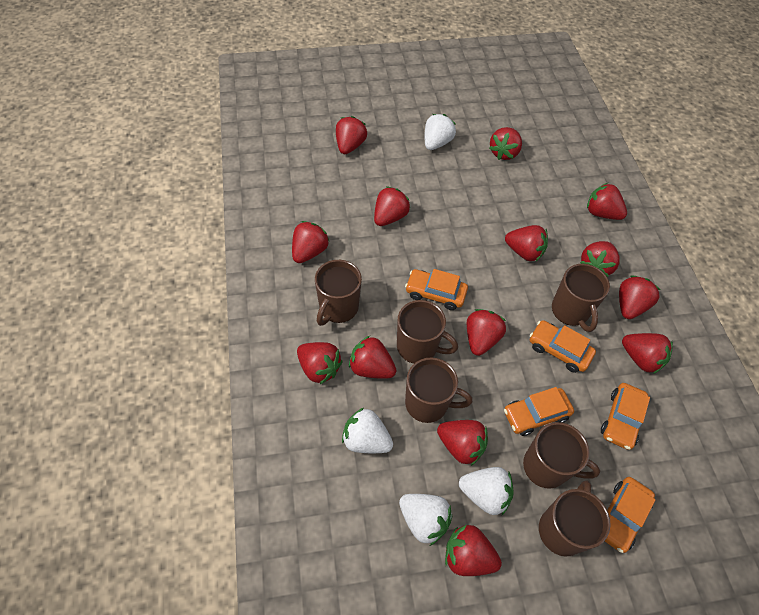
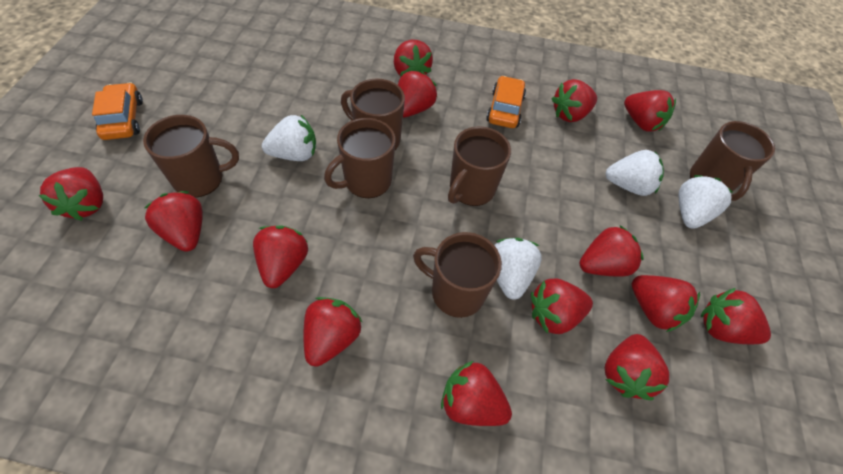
orange car: 5 -> 2

